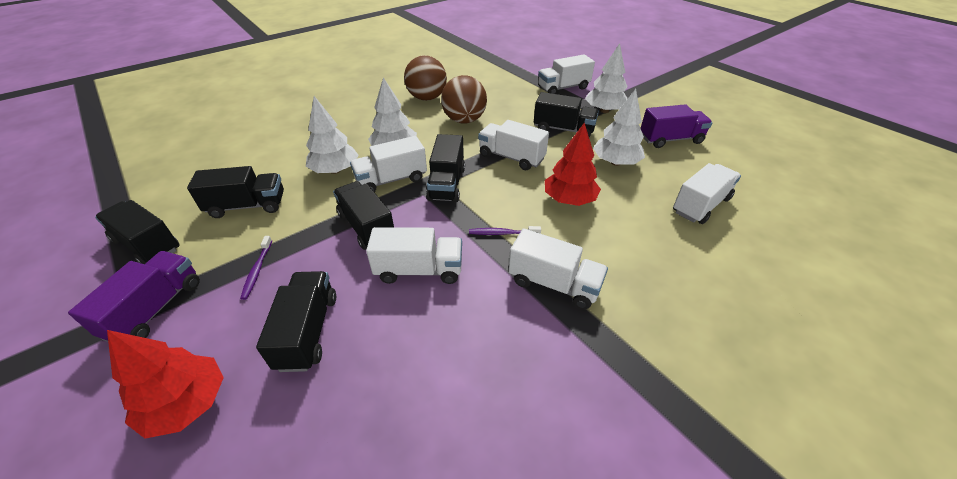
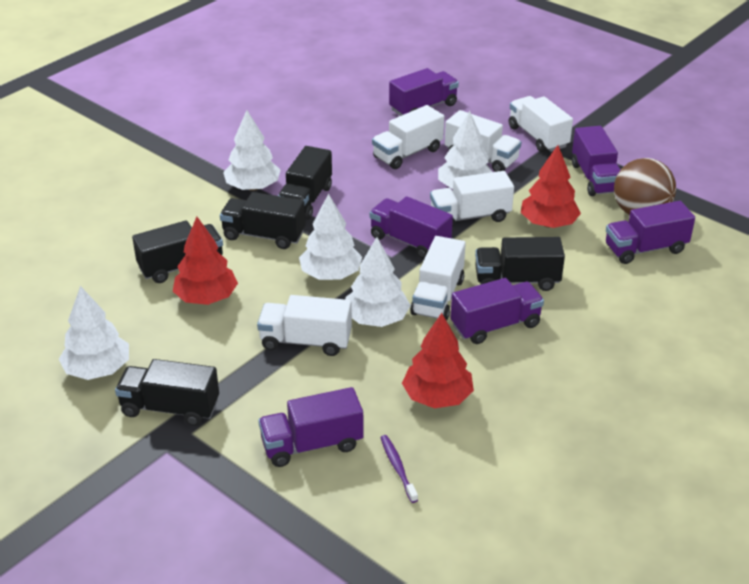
black truck: 6 -> 5
brown ball: 2 -> 1
purple toothbrush: 2 -> 1
purple truck: 2 -> 6
red tree: 2 -> 3
white tree: 4 -> 5

